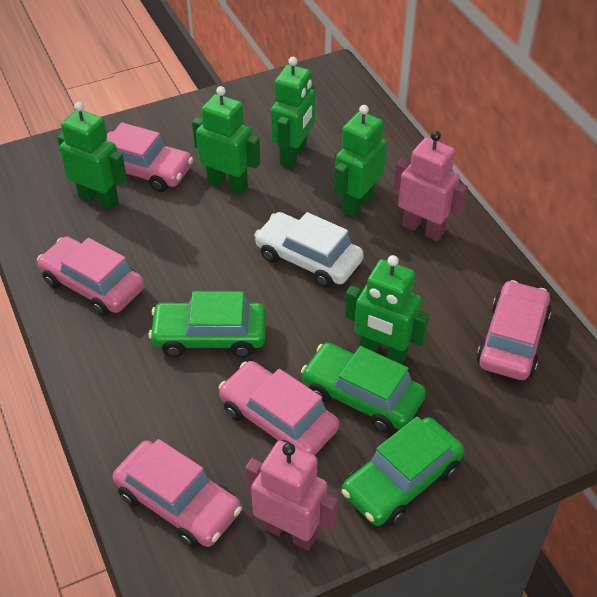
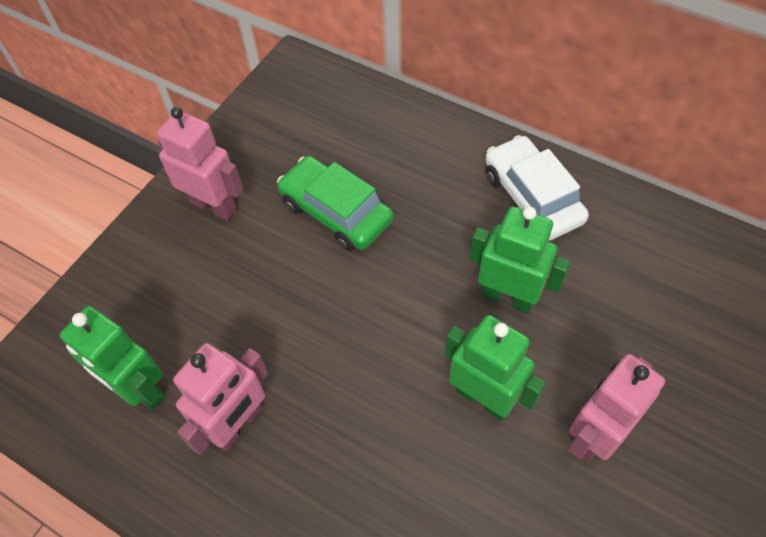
green car: 3 -> 1
green robot: 5 -> 3
pink car: 5 -> 0
pink robot: 2 -> 3

